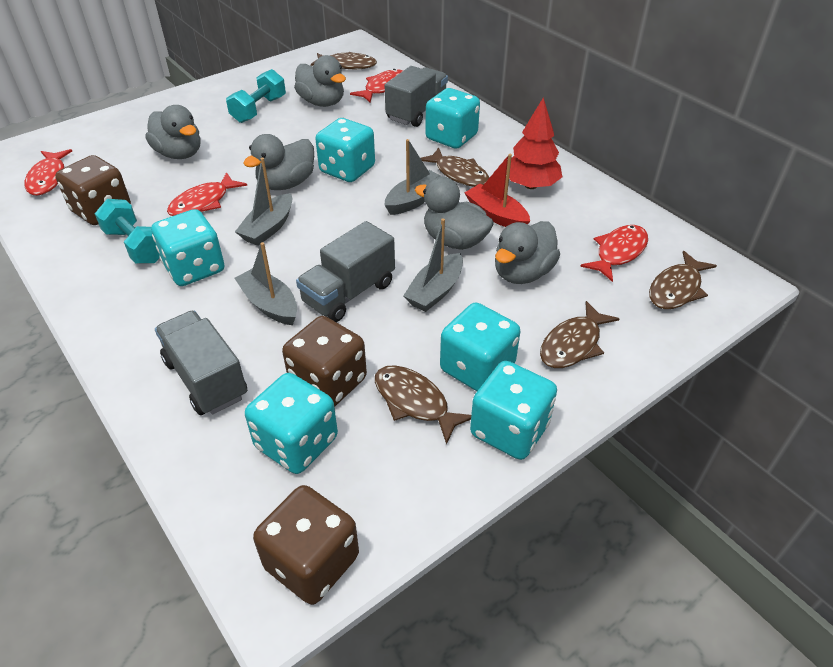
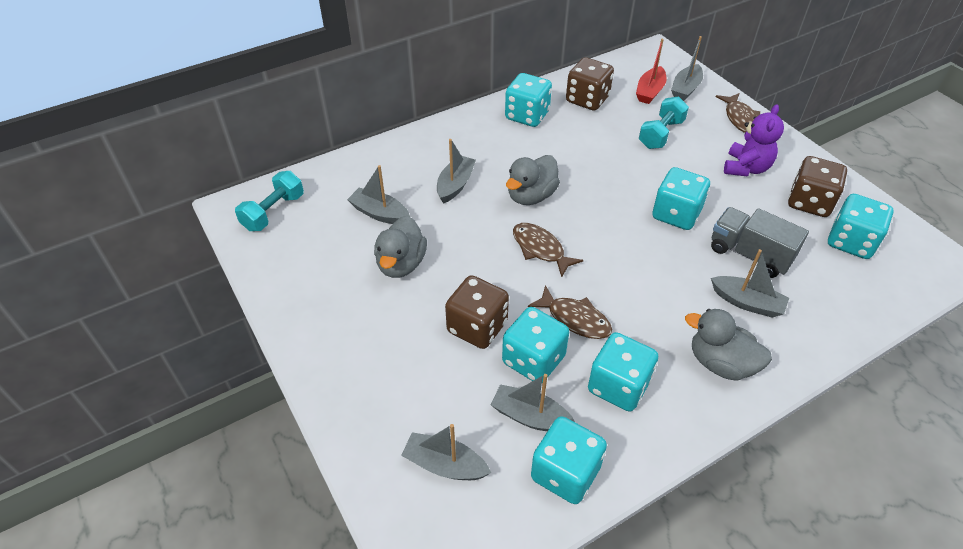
brown fish: 5 -> 3
grey boat: 4 -> 6
grey duck: 5 -> 3
grey truck: 3 -> 1
purple teddy bear: 0 -> 1
red fish: 4 -> 0
red tree: 1 -> 0

